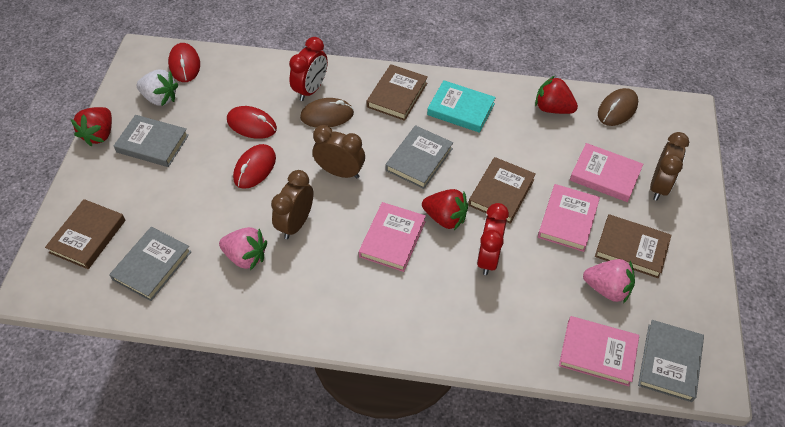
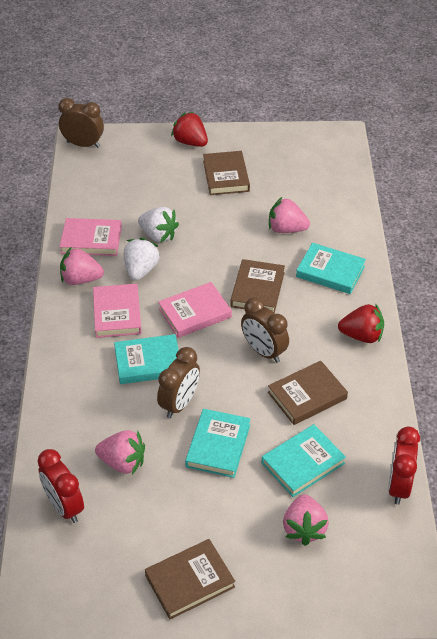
brown mouse: 2 -> 0
grey book: 4 -> 0
pink book: 4 -> 3
pink strawberry: 2 -> 4
red mouse: 3 -> 0
red strawberry: 3 -> 2
turquoise book: 1 -> 4
white strawberry: 1 -> 2

